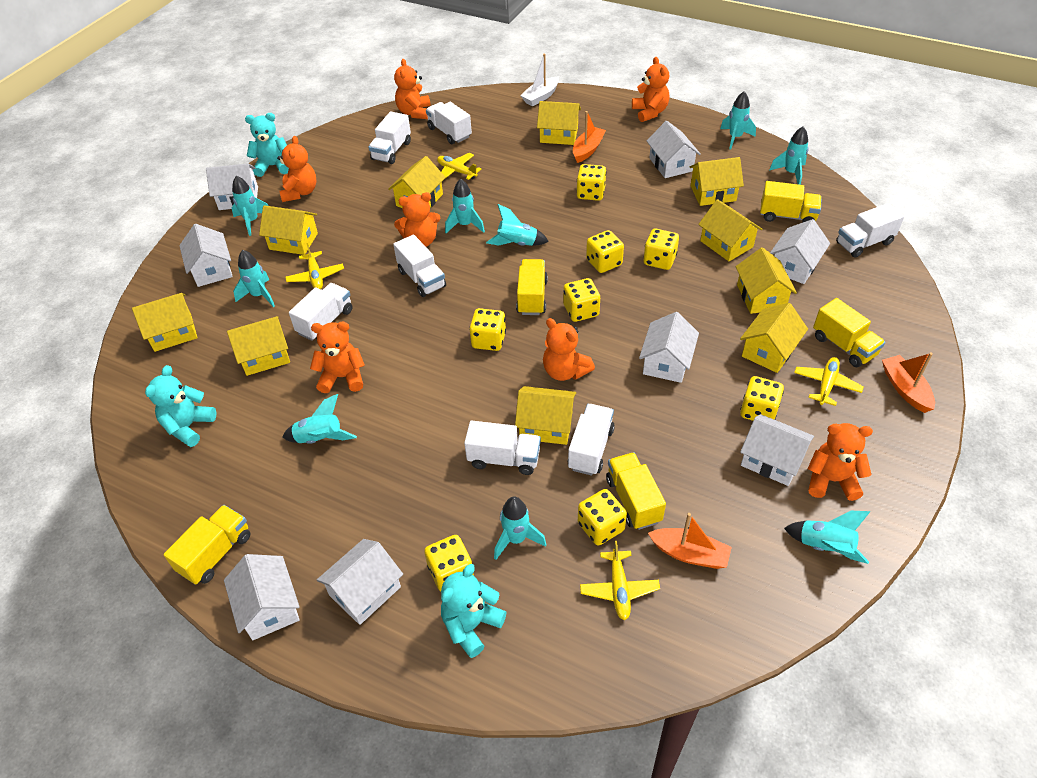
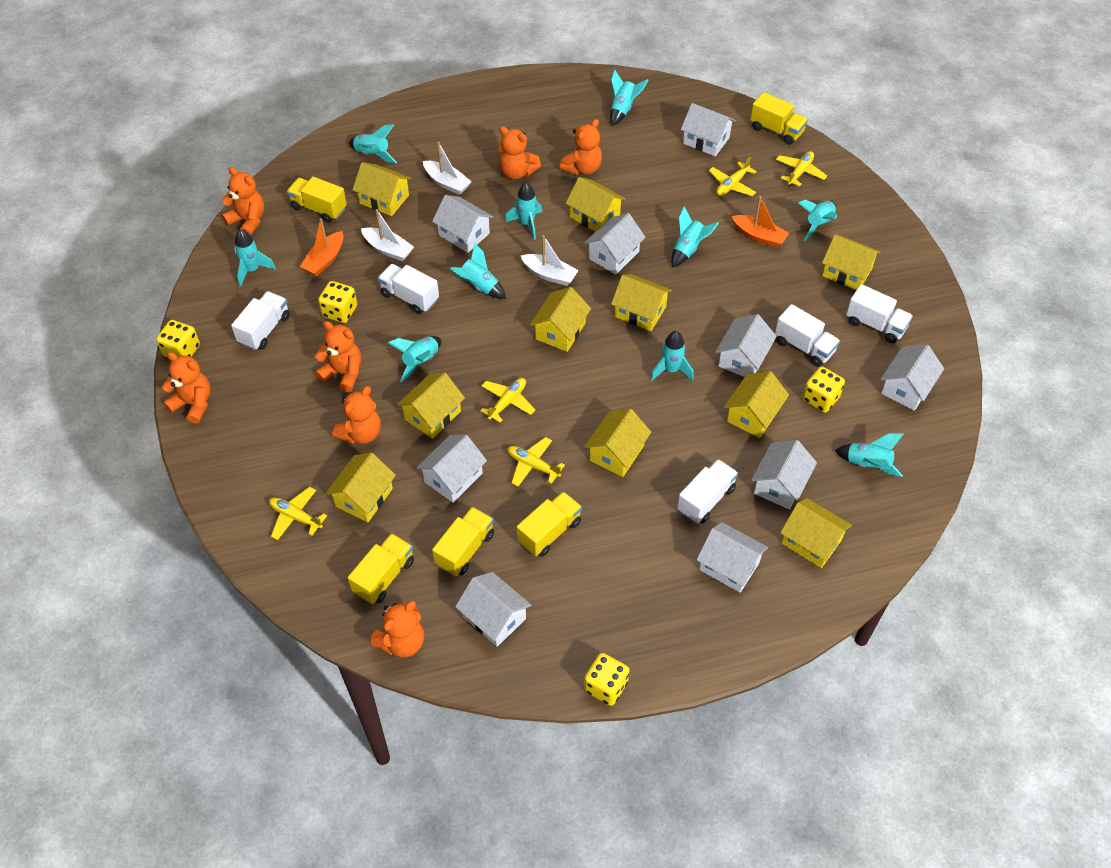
orange boat: 3 -> 2
turquoise rocket: 9 -> 10
turquoise teddy bear: 3 -> 0
white boat: 1 -> 3
white house: 8 -> 9
white truck: 7 -> 5
yellow dice: 8 -> 4
yellow plane: 4 -> 5

